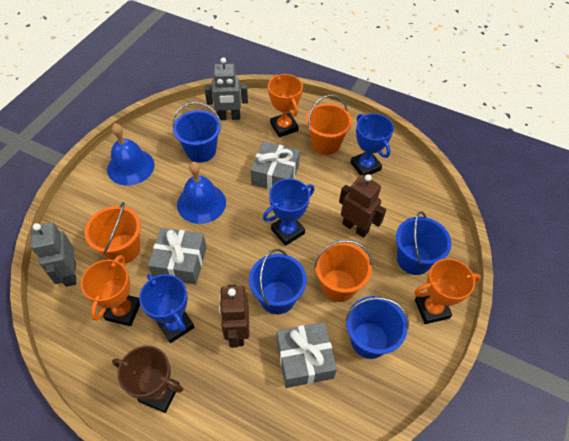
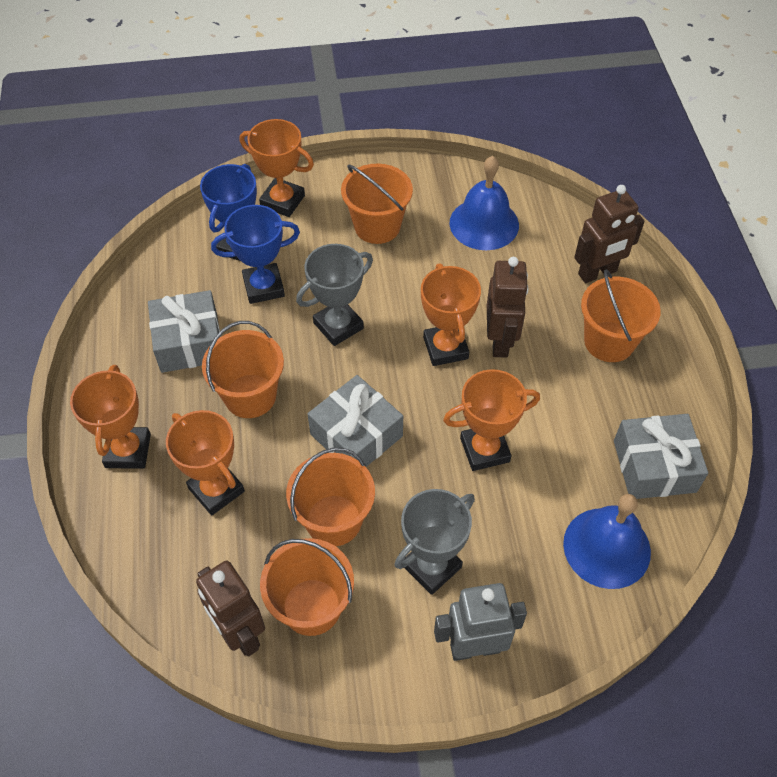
blue bucket: 4 -> 0
blue trophy: 3 -> 2
brown robot: 2 -> 3
brown trophy: 1 -> 0
grey robot: 2 -> 1
grey trophy: 0 -> 2
orange bucket: 3 -> 5
orange trophy: 3 -> 5

